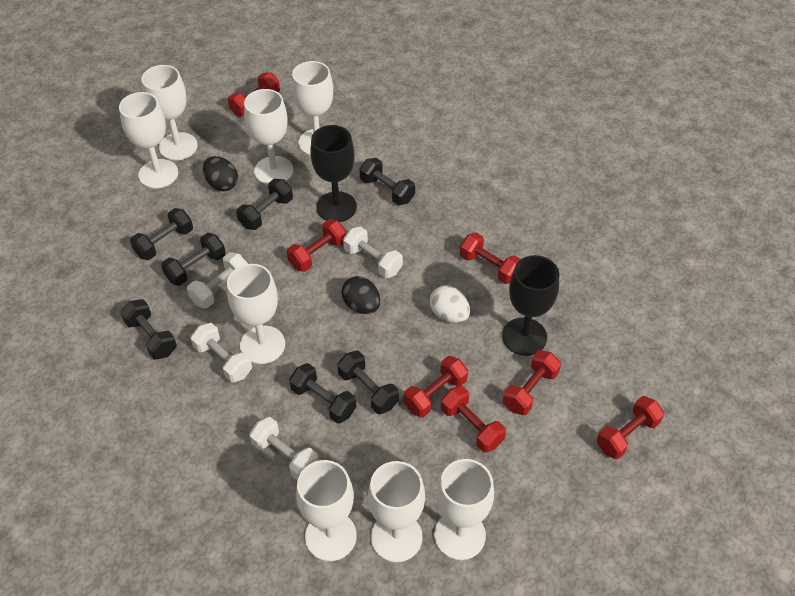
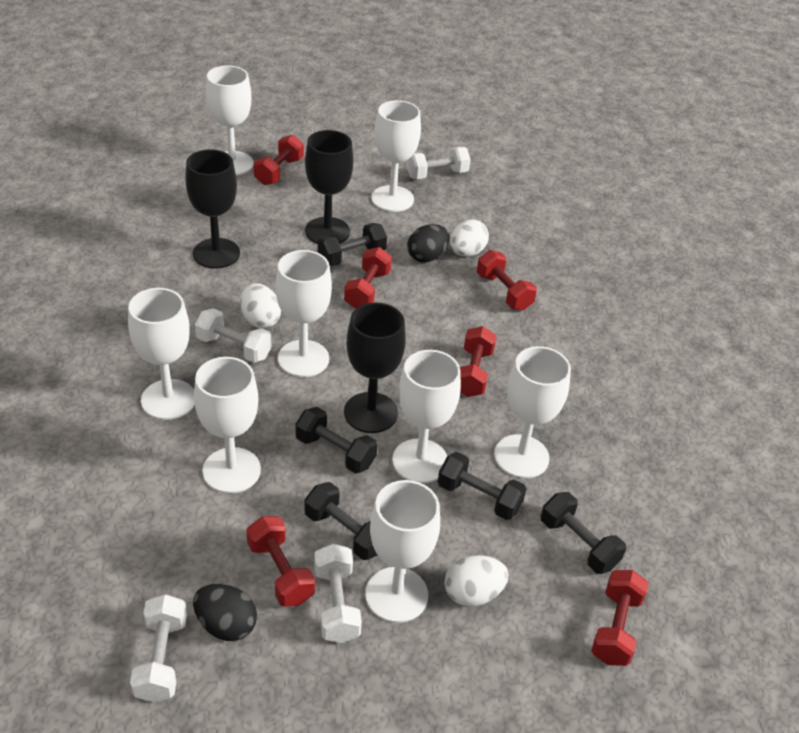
black dumbbell: 7 -> 5
black goblet: 2 -> 3
red dumbbell: 7 -> 6
white egg: 1 -> 3

